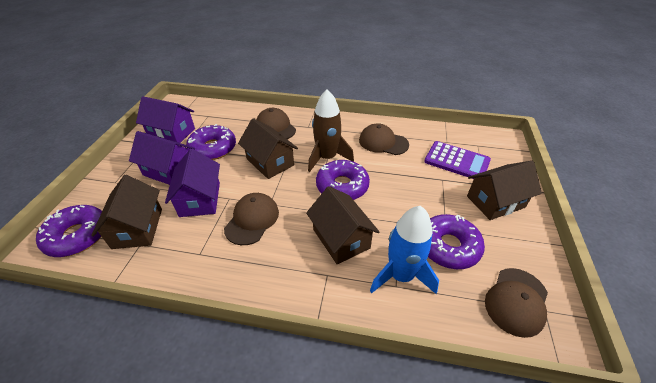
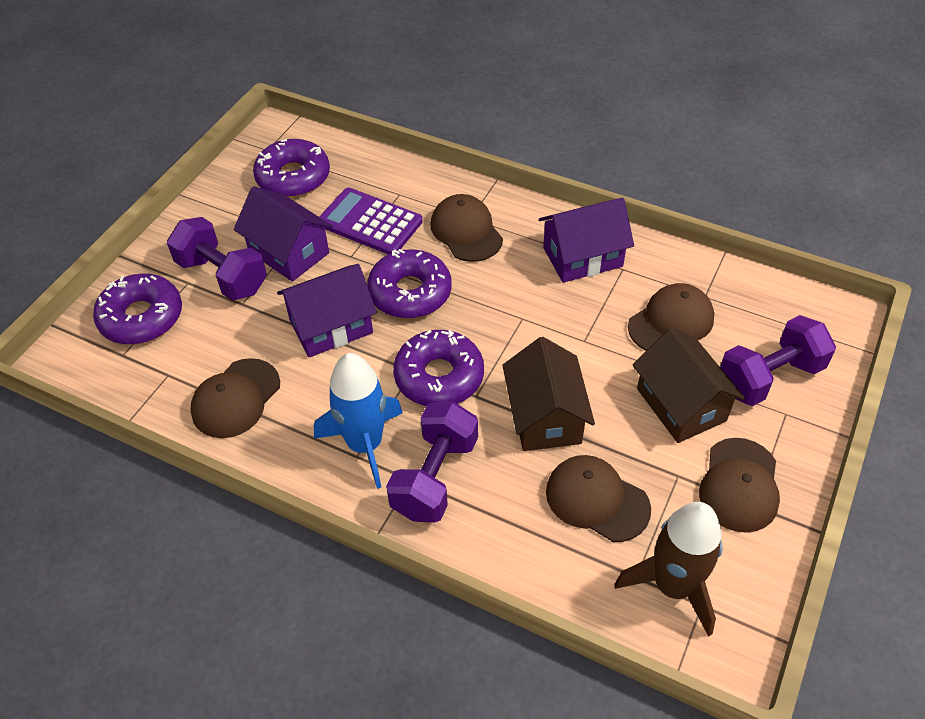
brown cap: 4 -> 5
brown house: 4 -> 2
purple dumbbell: 0 -> 3

